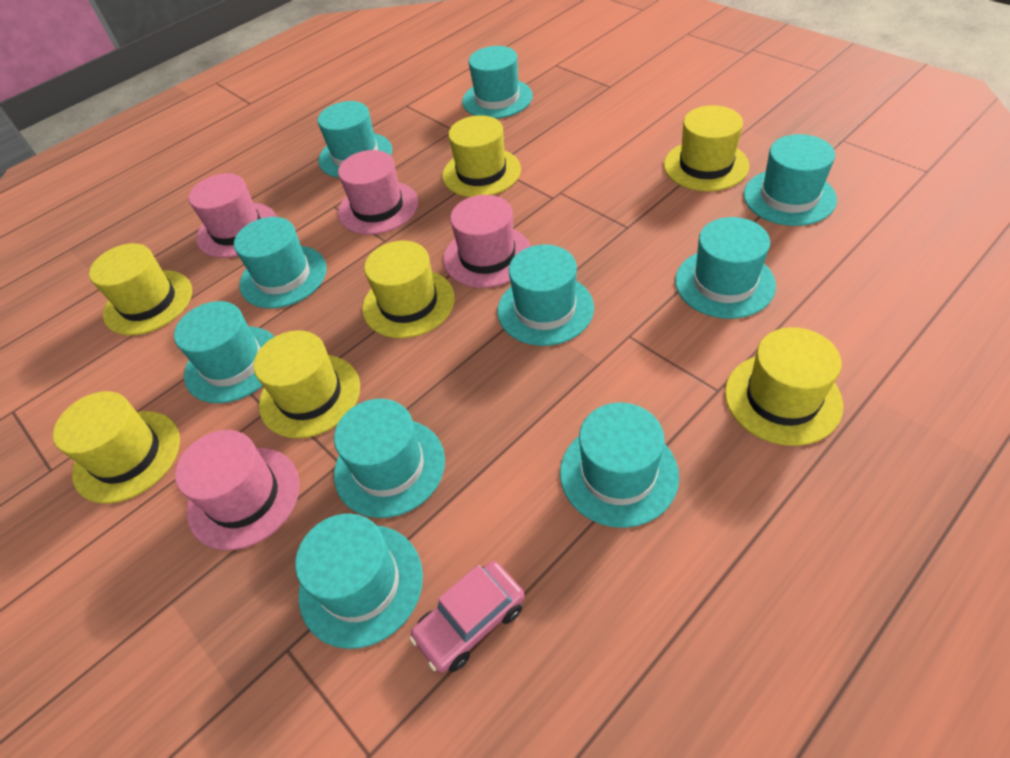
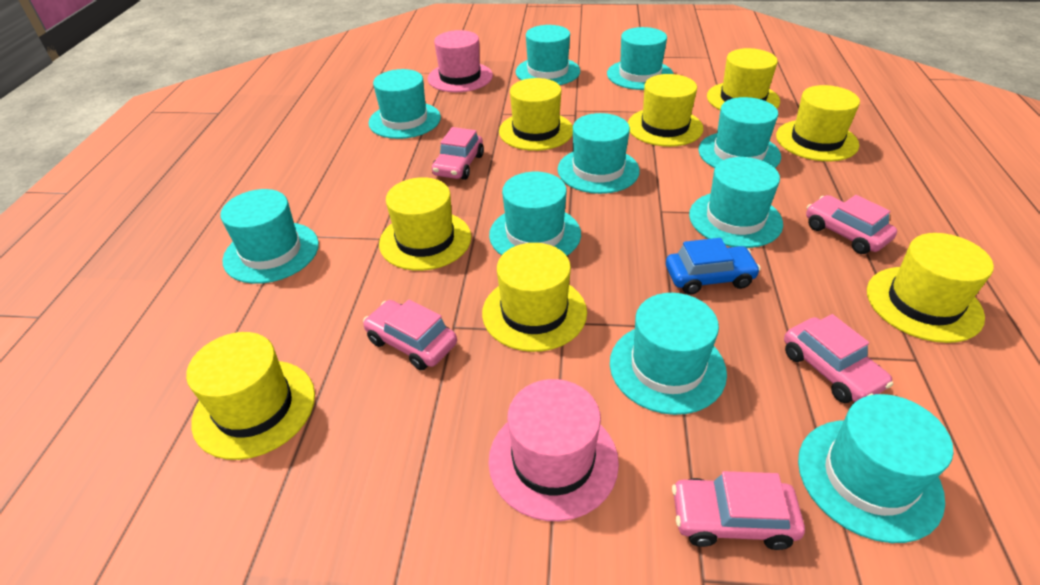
blue car: 0 -> 1
pink car: 1 -> 5
pink hat: 4 -> 2
yellow hat: 7 -> 8

